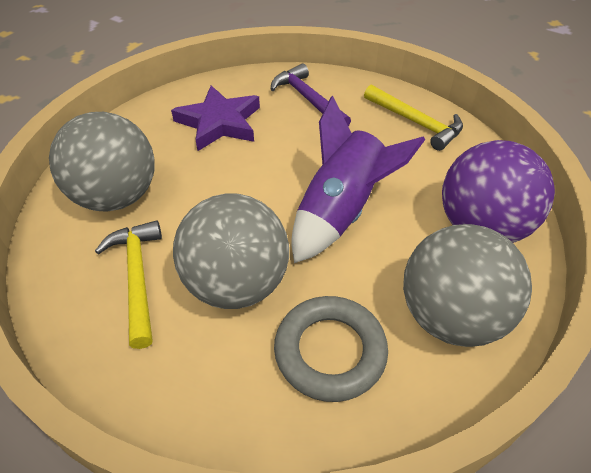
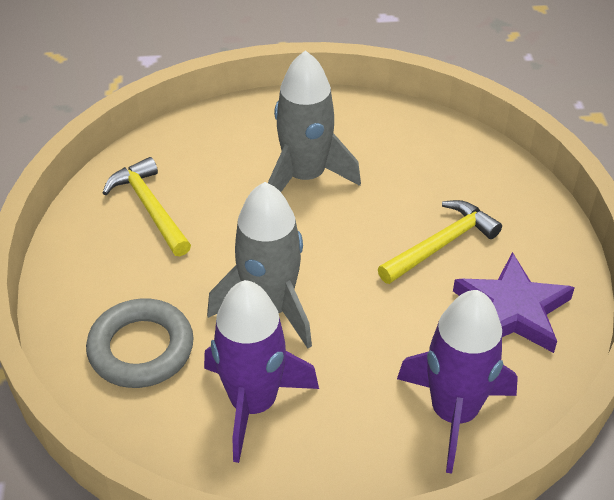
grey ball: 3 -> 0
grey rocket: 0 -> 2
purple ball: 1 -> 0
purple hammer: 1 -> 0
purple rocket: 1 -> 2

